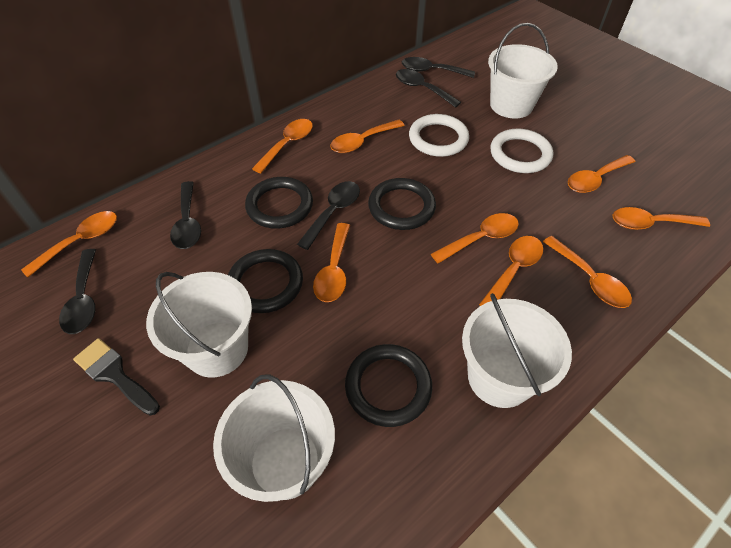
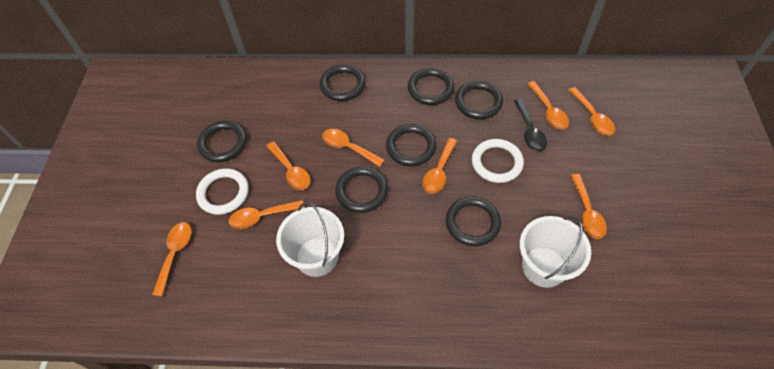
black brush: 1 -> 0
black ring: 4 -> 7
black spoon: 5 -> 1
orange spoon: 9 -> 8
white bucket: 4 -> 2

